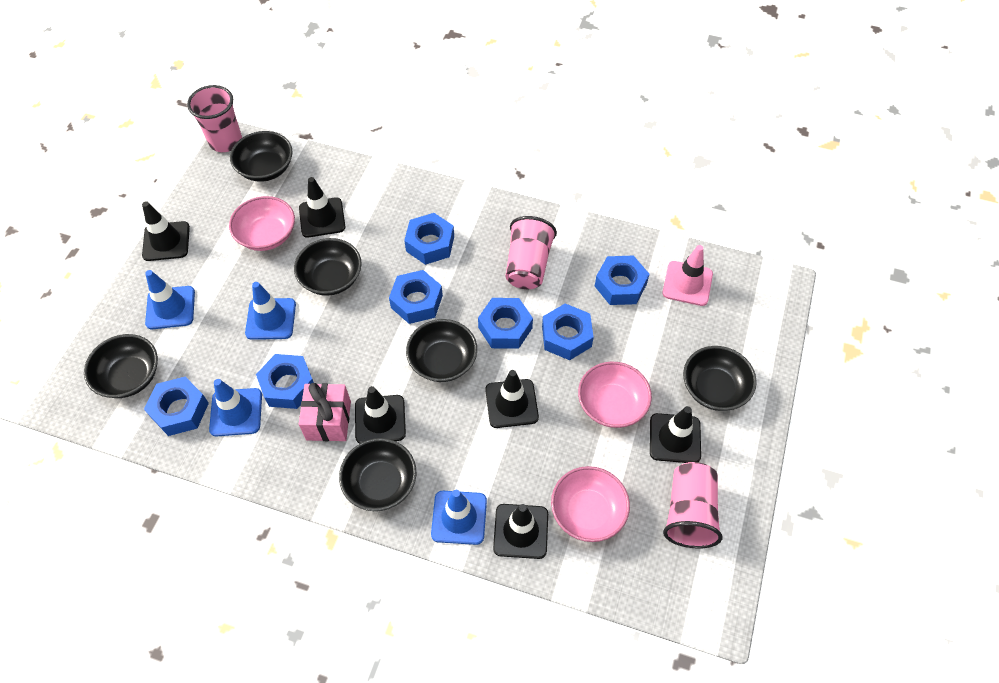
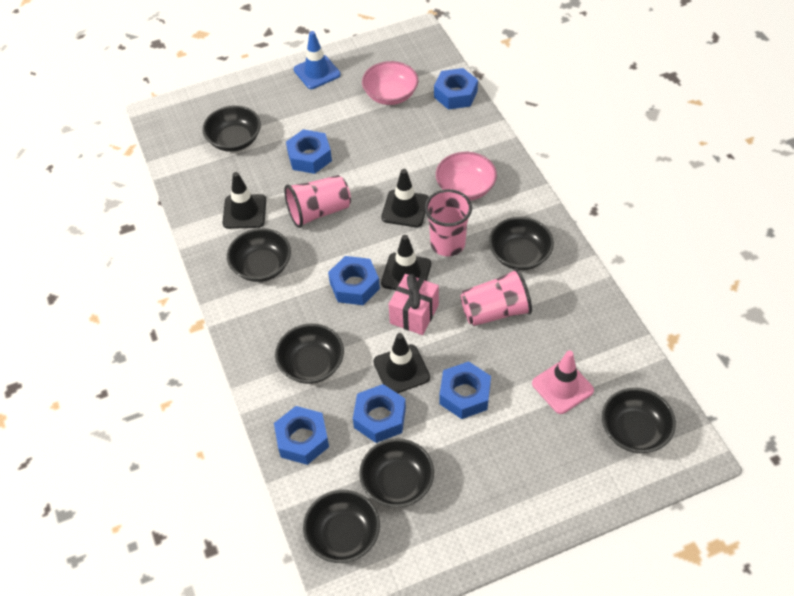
black bowl: 6 -> 7
black traffic cone: 6 -> 4
blue nut: 7 -> 6
blue traffic cone: 4 -> 1
pink bowl: 3 -> 2

